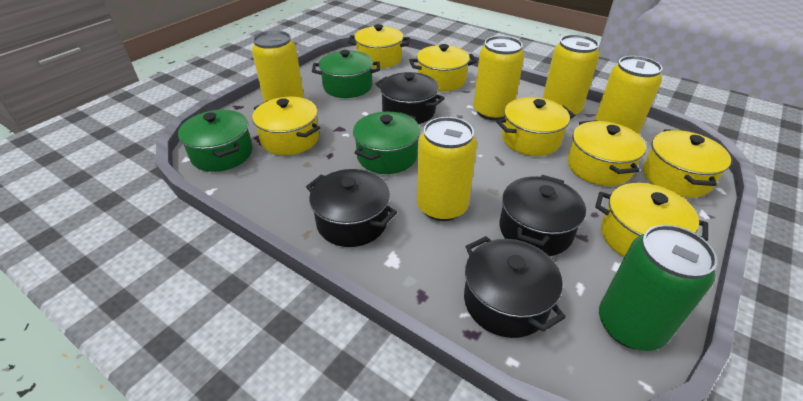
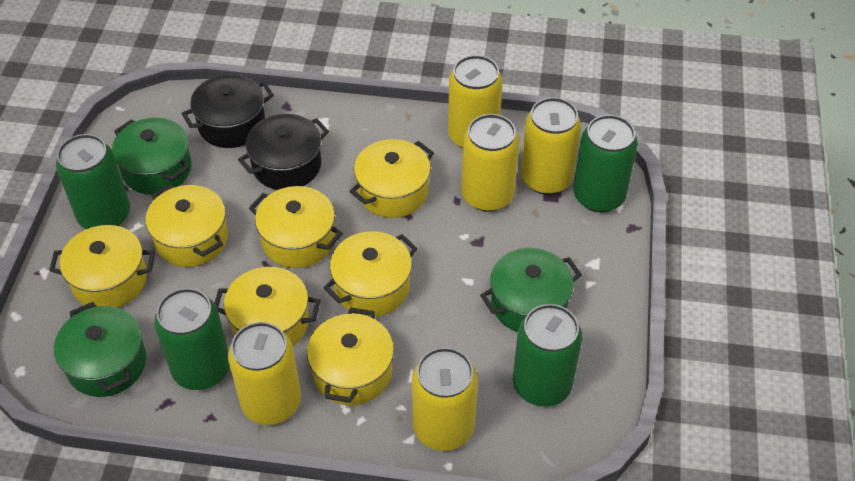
black pot: 4 -> 2
green can: 1 -> 4

